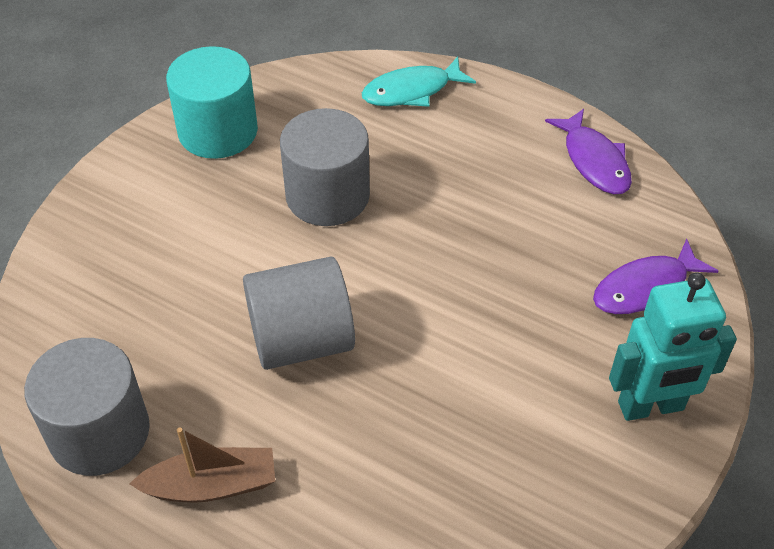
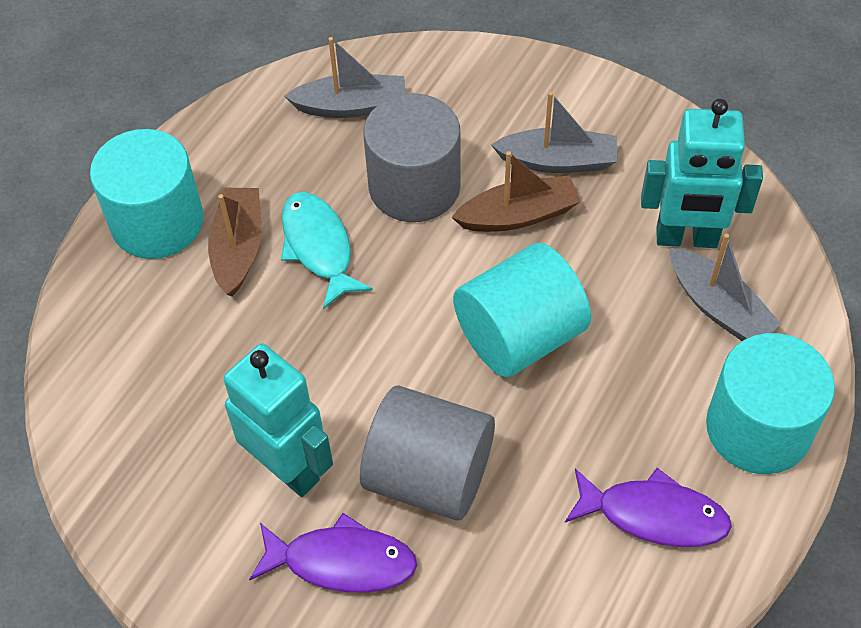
brown boat: 1 -> 2
grey boat: 0 -> 3
grey cylinder: 3 -> 2
turquoise cylinder: 1 -> 3
turquoise robot: 1 -> 2

